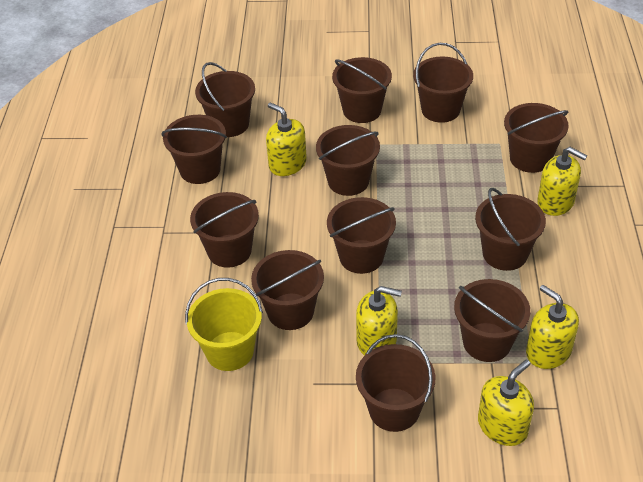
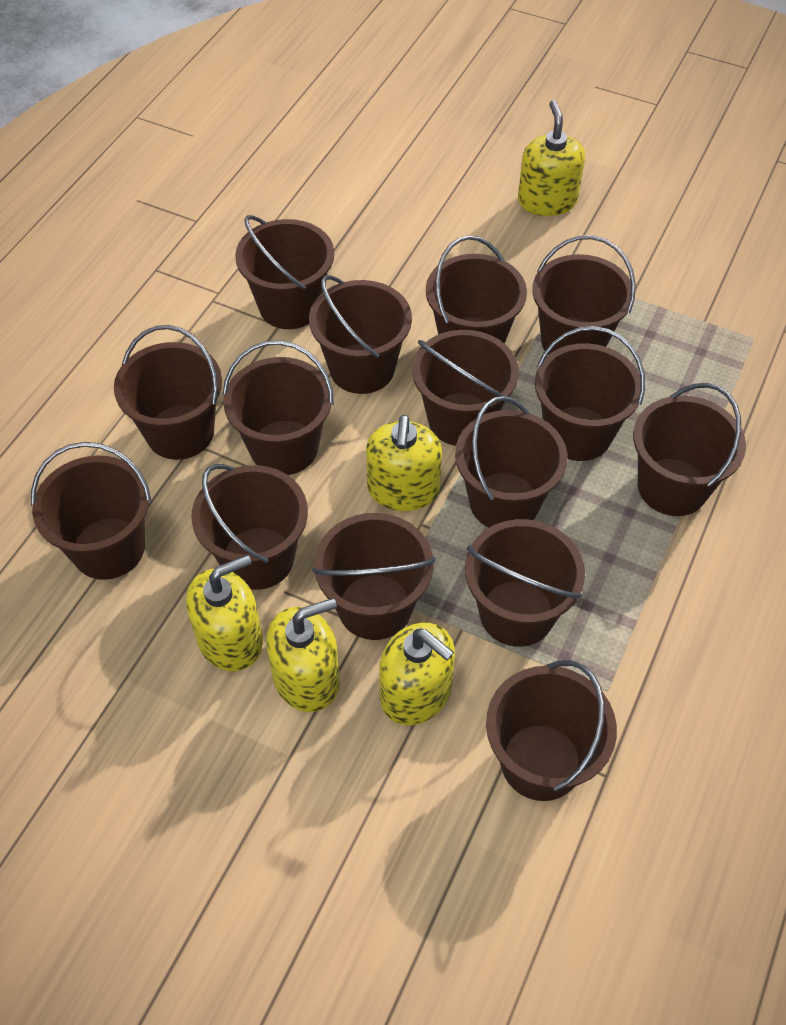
brown bucket: 12 -> 15
yellow bucket: 1 -> 0

